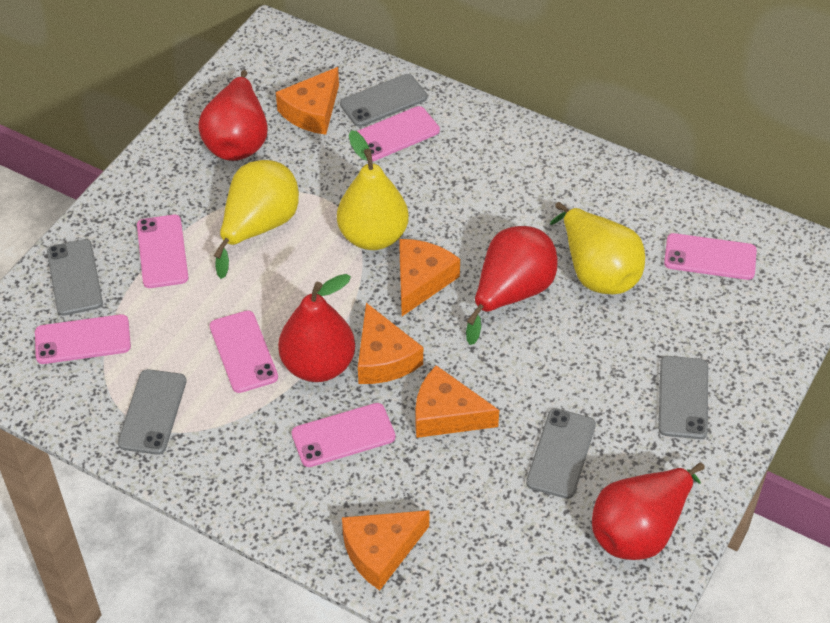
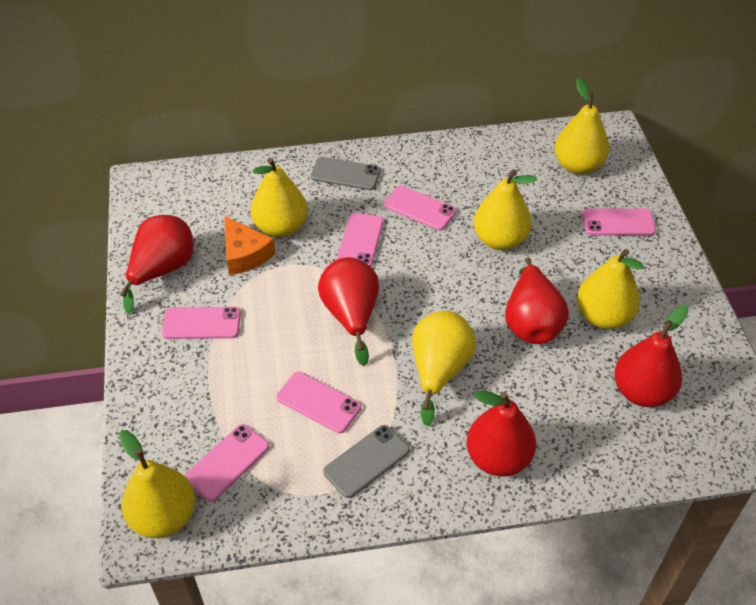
grey phone: 5 -> 2
orange cheese: 5 -> 1
red pear: 4 -> 5
yellow pear: 3 -> 6

